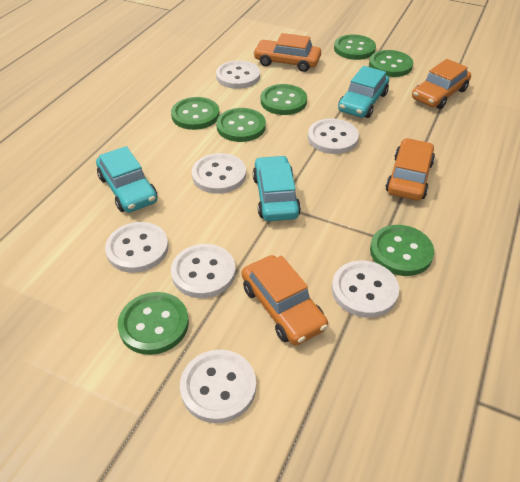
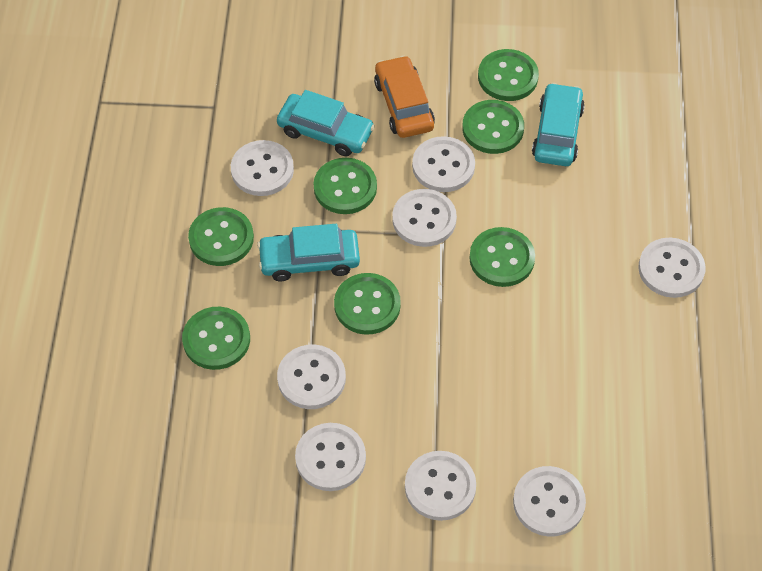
orange car: 4 -> 1
white button: 7 -> 8

